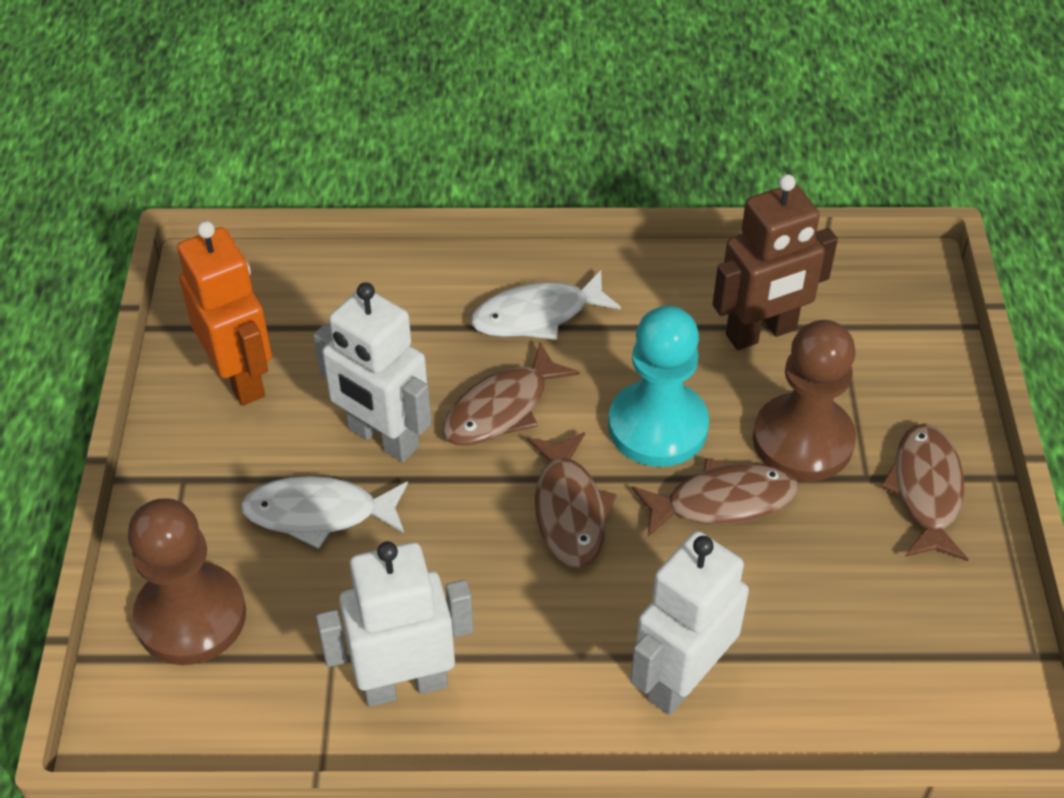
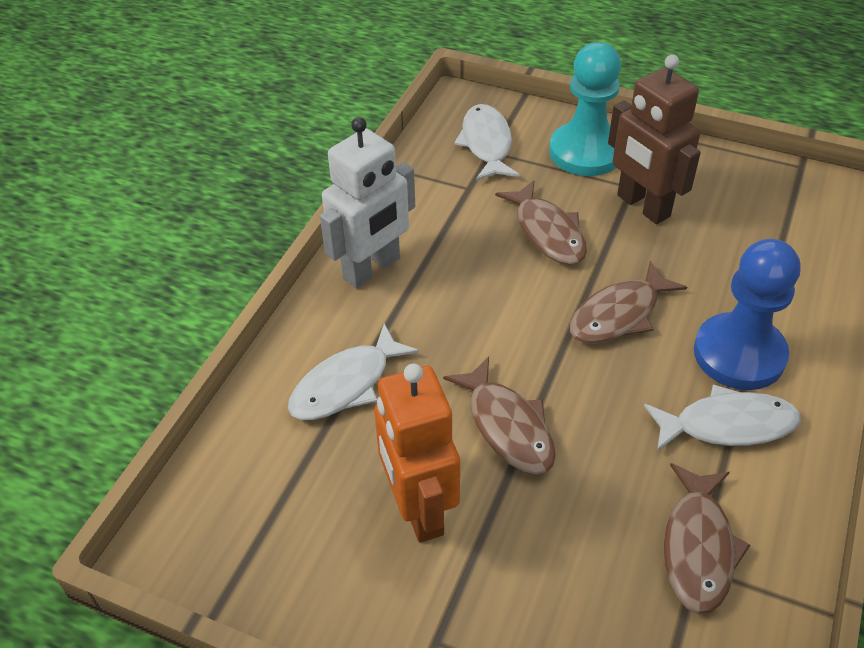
blue pawn: 0 -> 1
brown pawn: 2 -> 0
white fish: 2 -> 3
white robot: 3 -> 1

